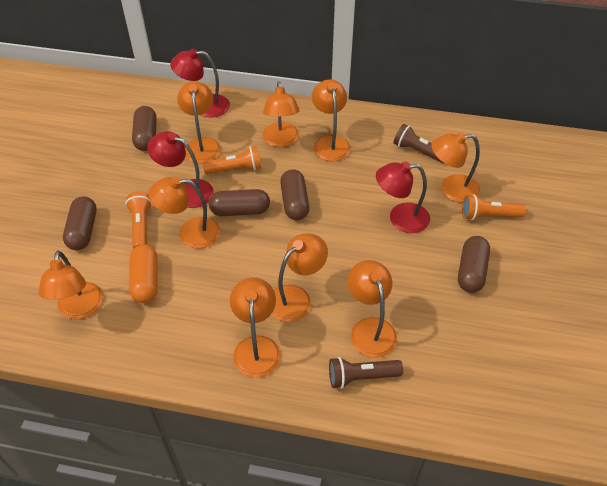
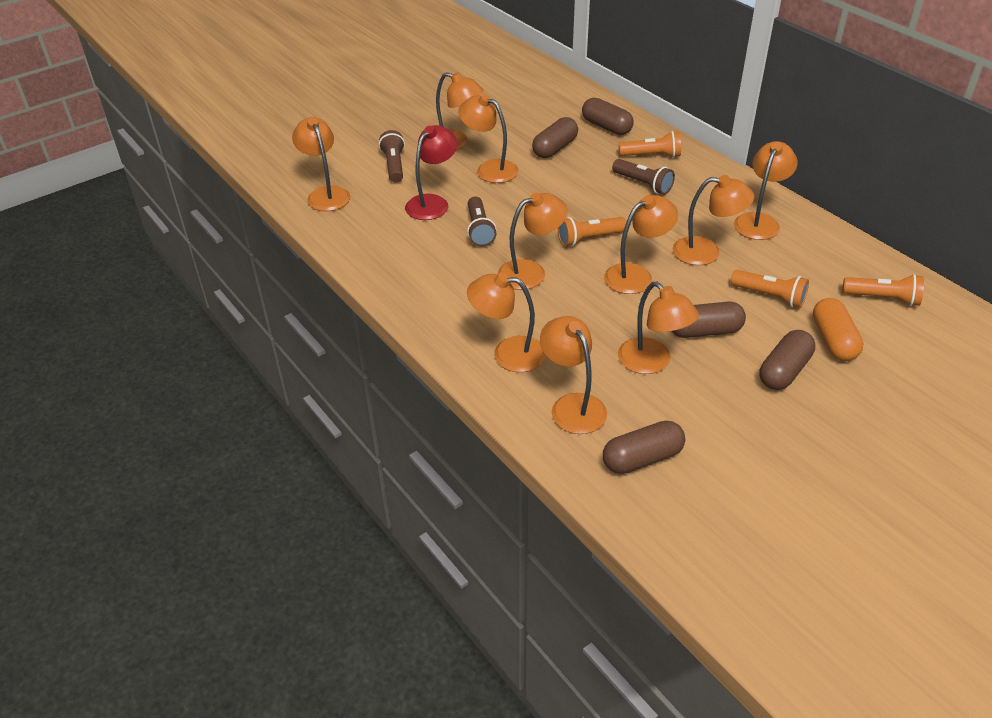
brown flashlight: 2 -> 3
orange flashlight: 3 -> 4
orange lamp: 9 -> 10
red lamp: 3 -> 1

